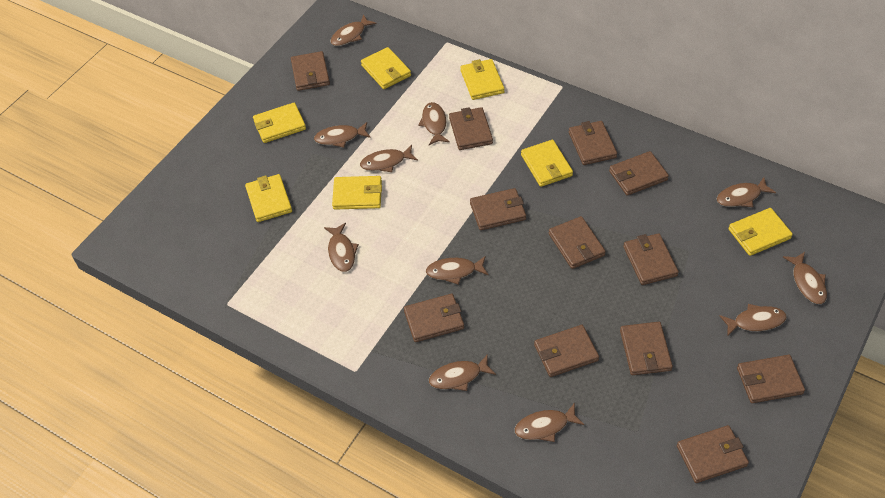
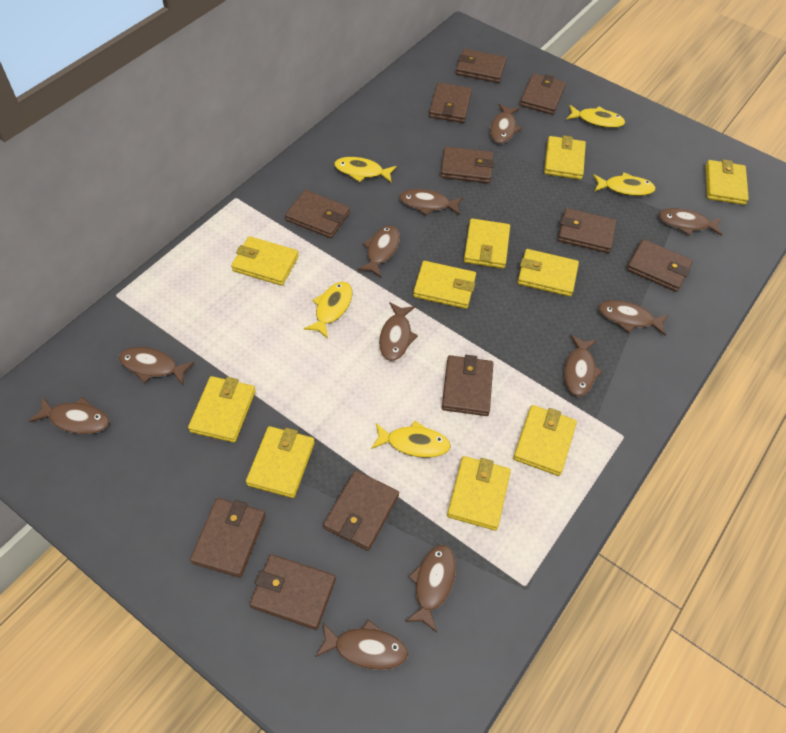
brown wallet: 12 -> 11
yellow fish: 0 -> 5
yellow wallet: 7 -> 10

